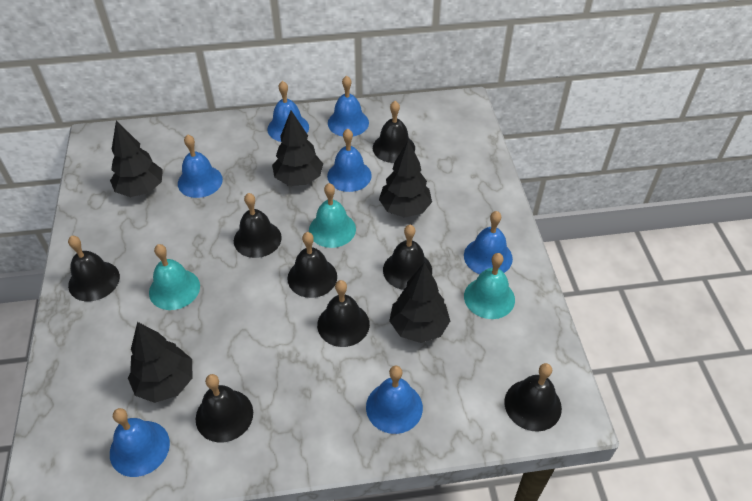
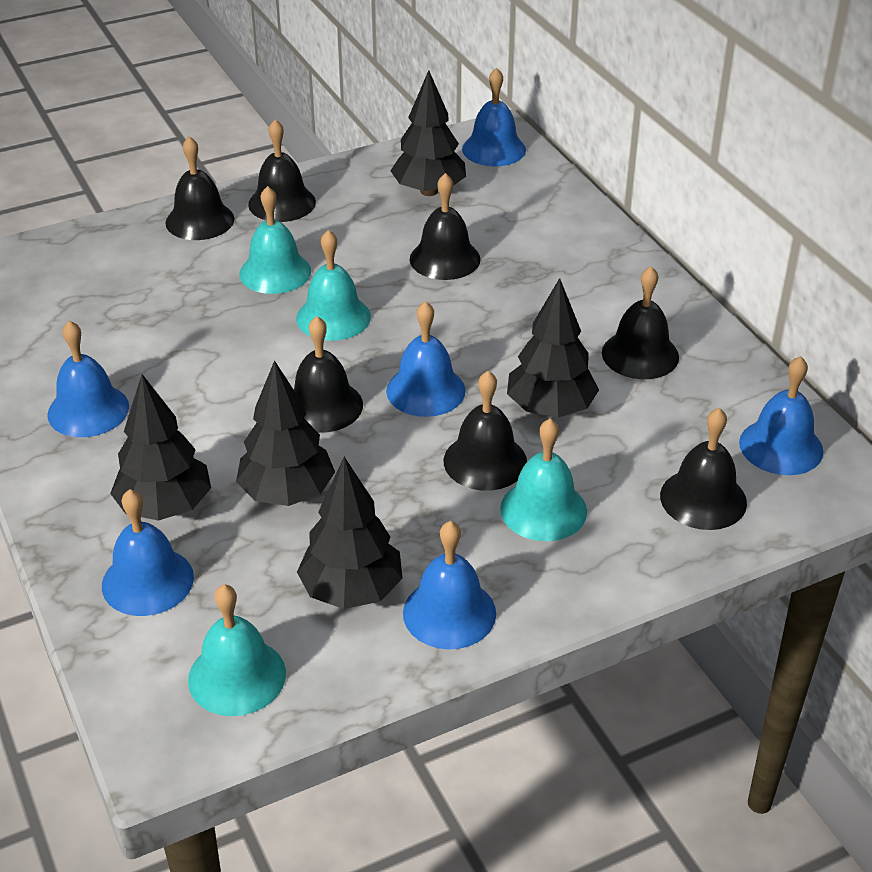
black bell: 8 -> 7
blue bell: 7 -> 6
turquoise bell: 3 -> 4

